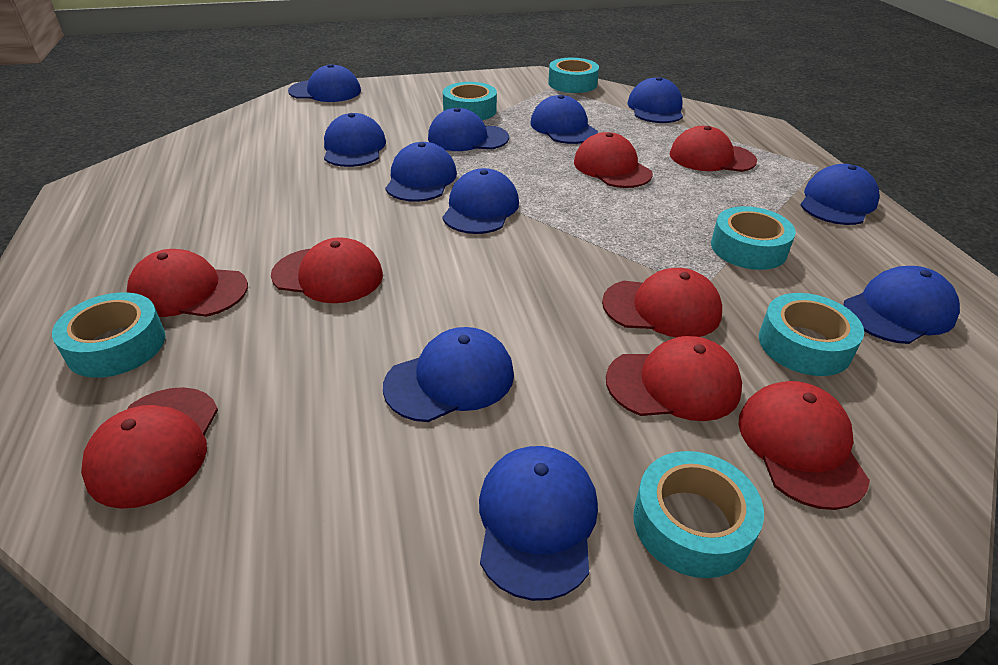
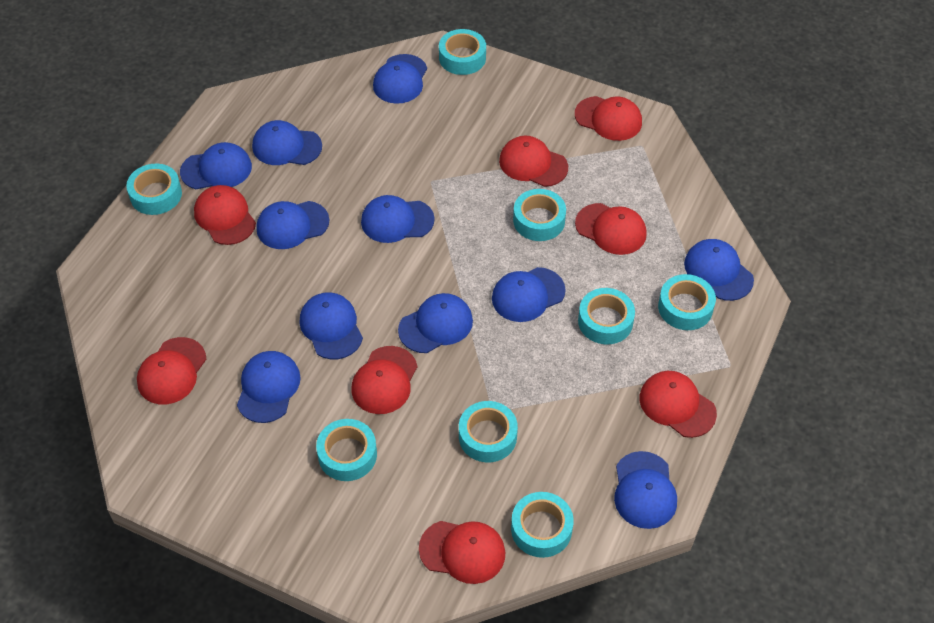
turquoise tape: 6 -> 8

